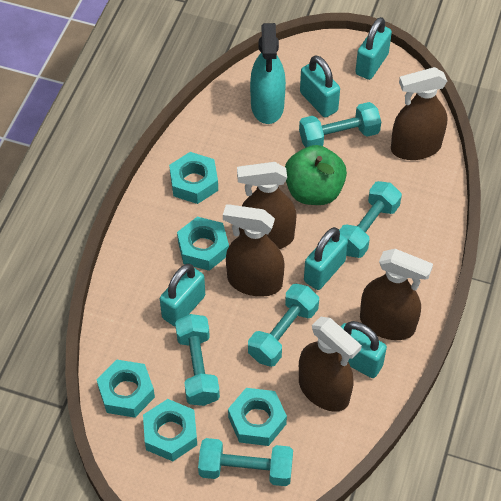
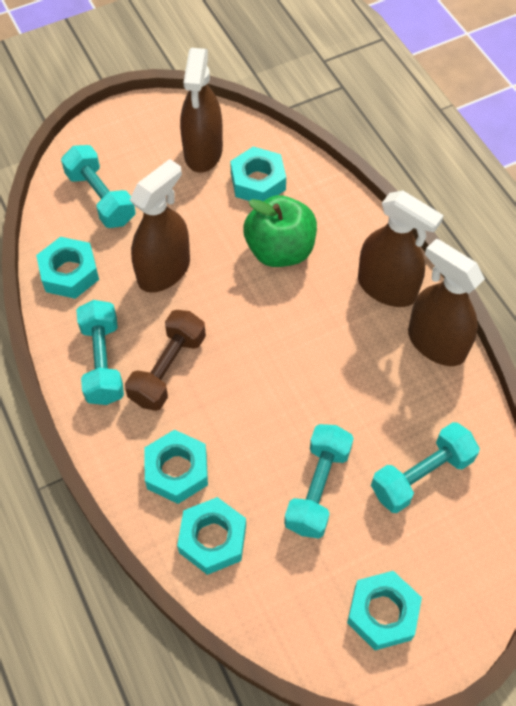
brown dumbbell: 0 -> 1
brown spray bottle: 5 -> 4
turquoise dumbbell: 5 -> 4
turquoise padlock: 5 -> 0
turquoise spray bottle: 1 -> 0

